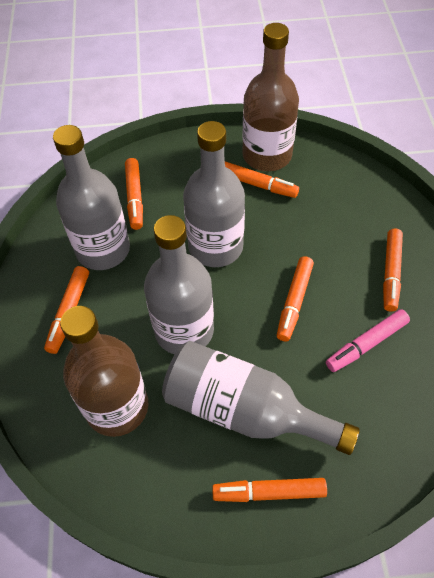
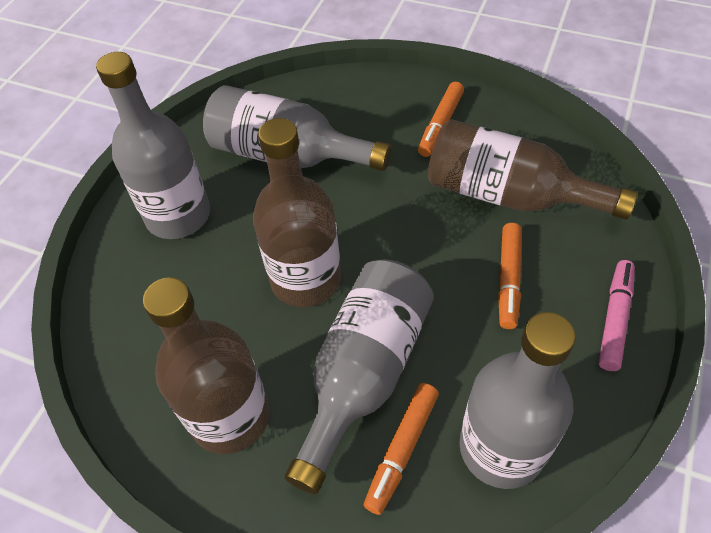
brown bottle: 2 -> 3
orange marker: 6 -> 3

